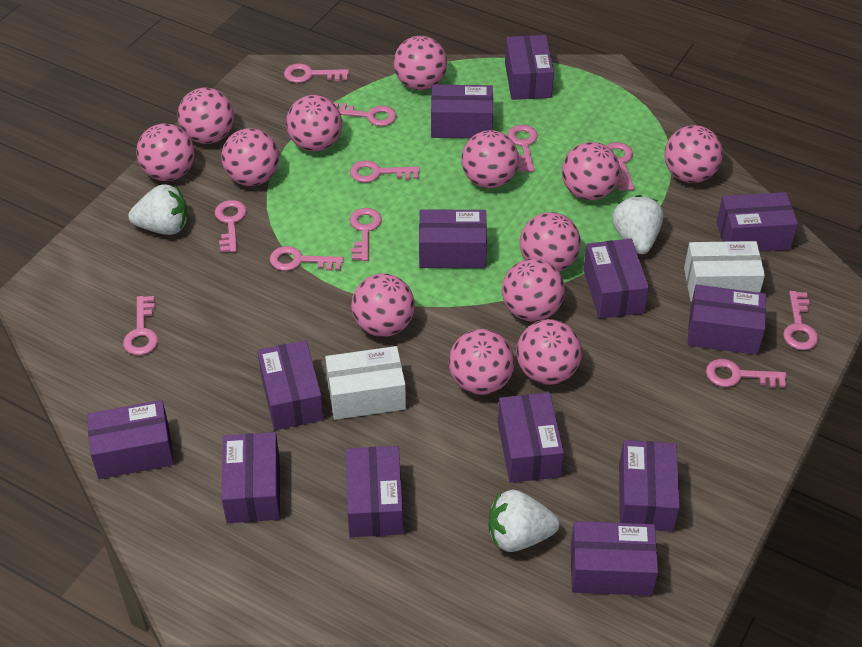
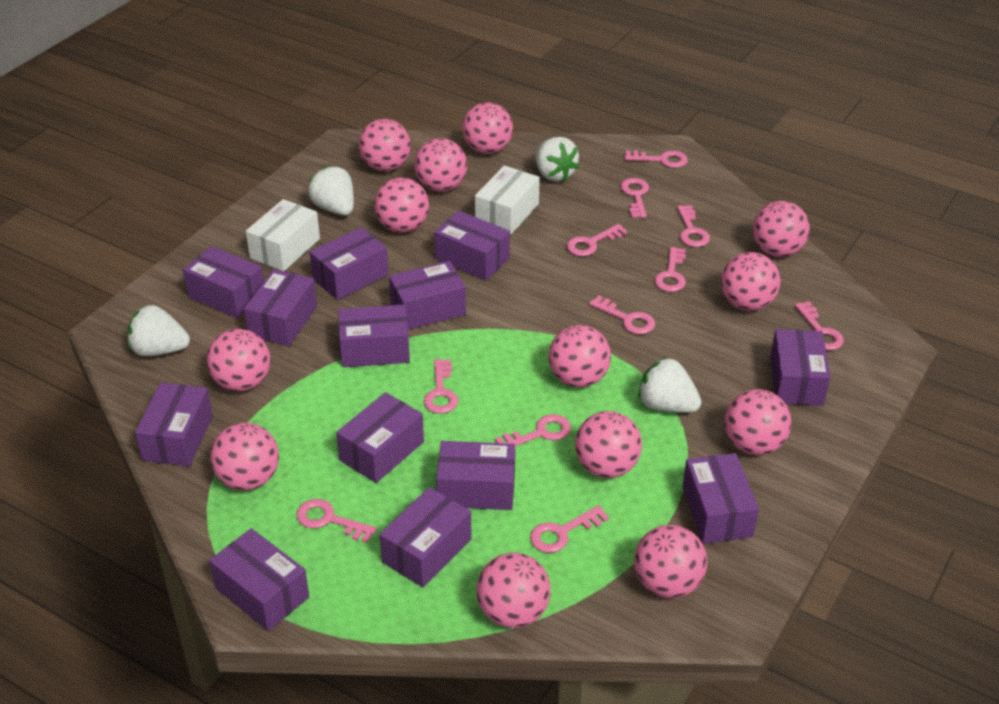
white strawberry: 3 -> 4

